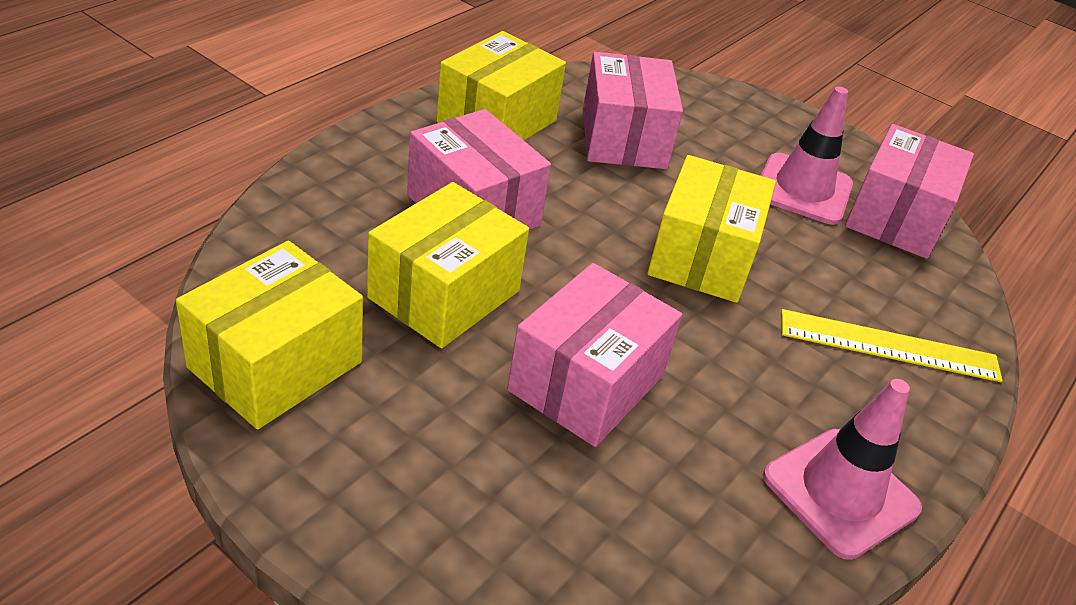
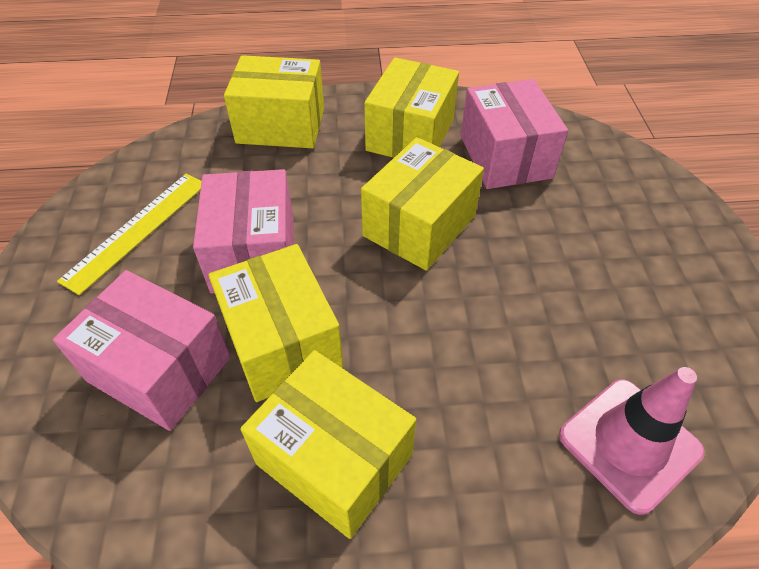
pink box: 4 -> 3
pink traffic cone: 2 -> 1
yellow box: 4 -> 5

